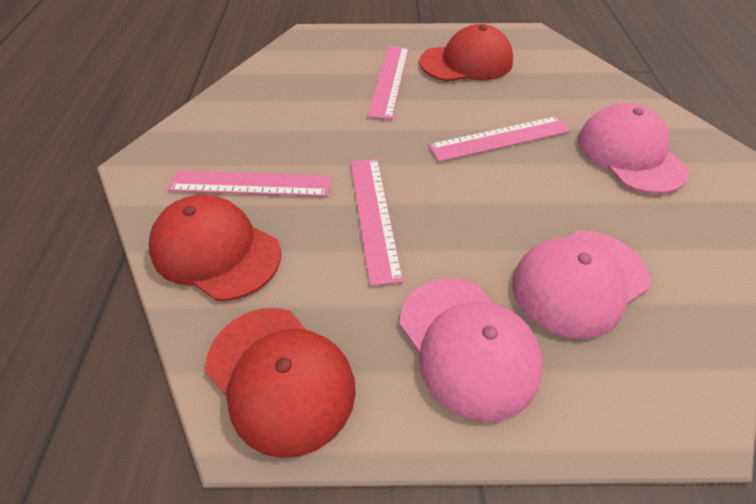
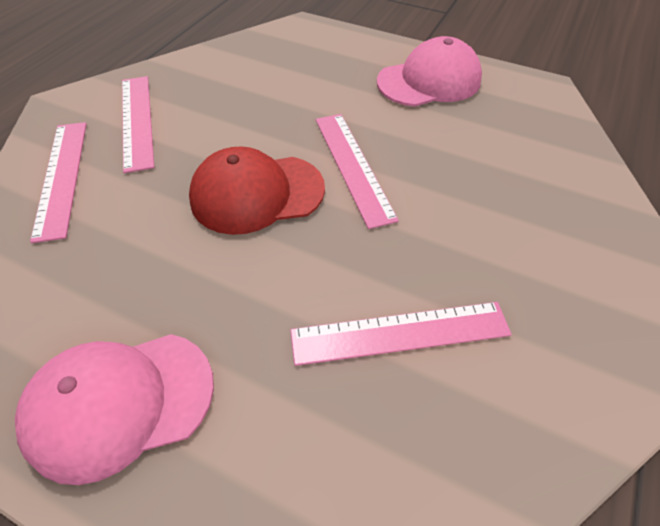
pink cap: 3 -> 2
red cap: 3 -> 1

